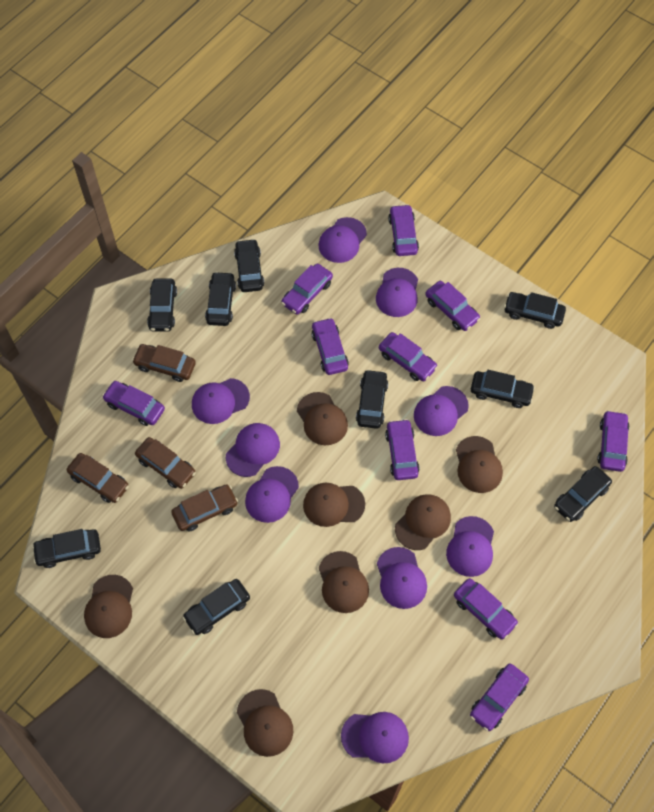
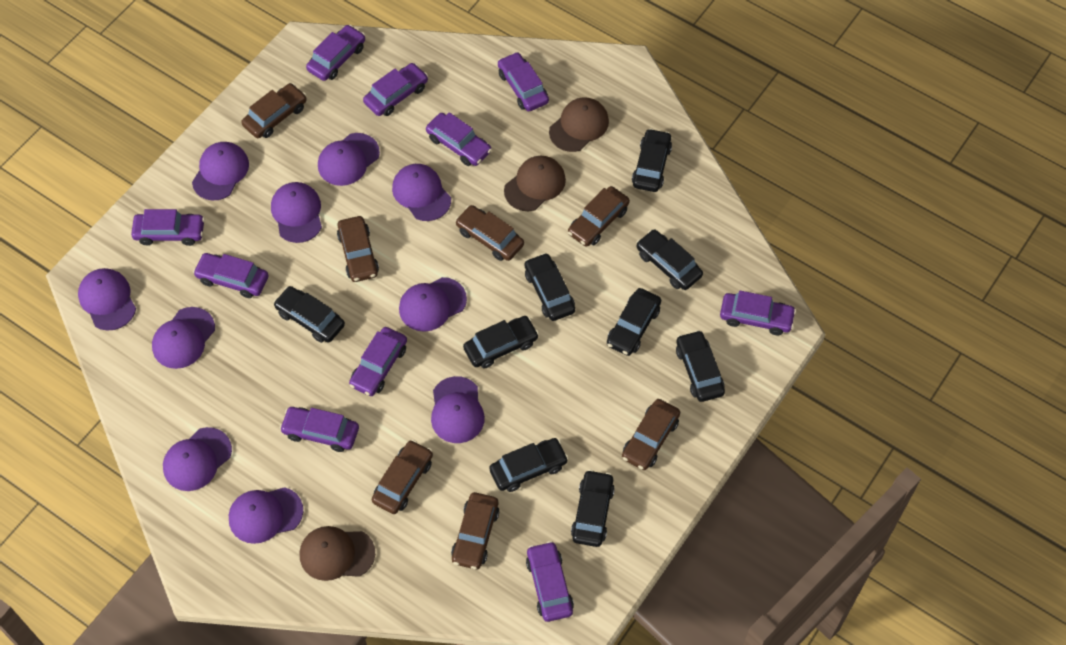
brown cap: 7 -> 3
brown car: 4 -> 7
purple cap: 9 -> 10

